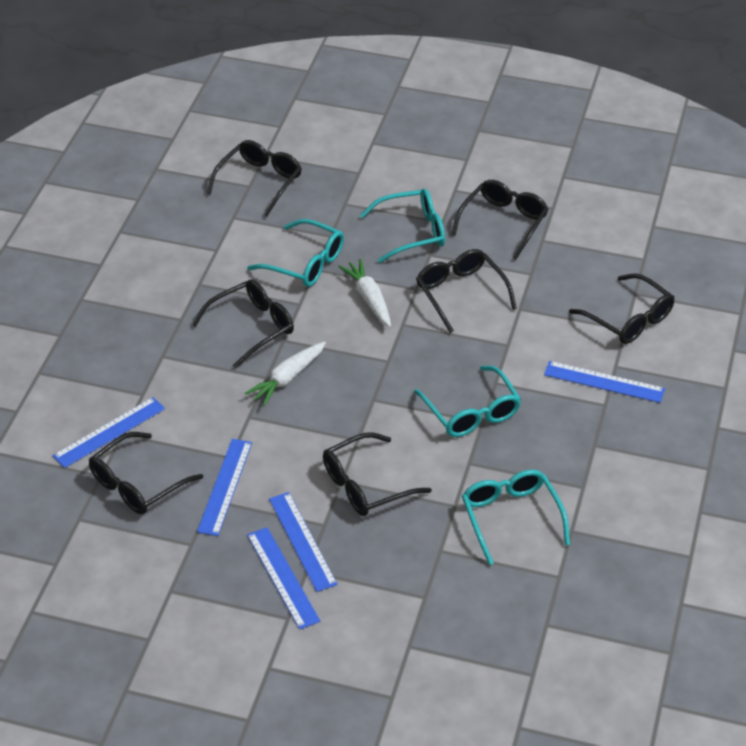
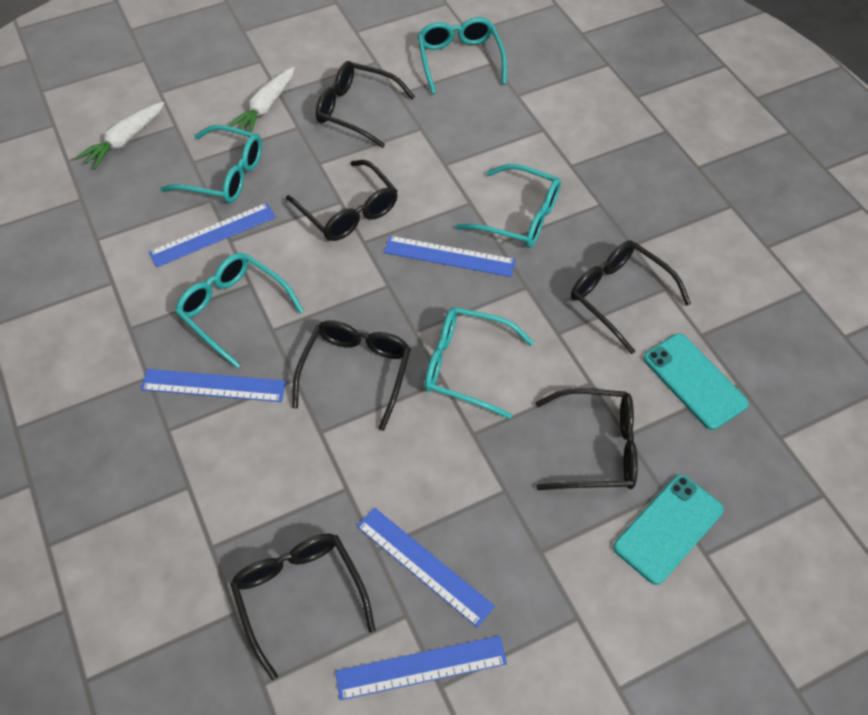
black glasses: 7 -> 6
turquoise glasses: 4 -> 5
turquoise phone: 0 -> 2

